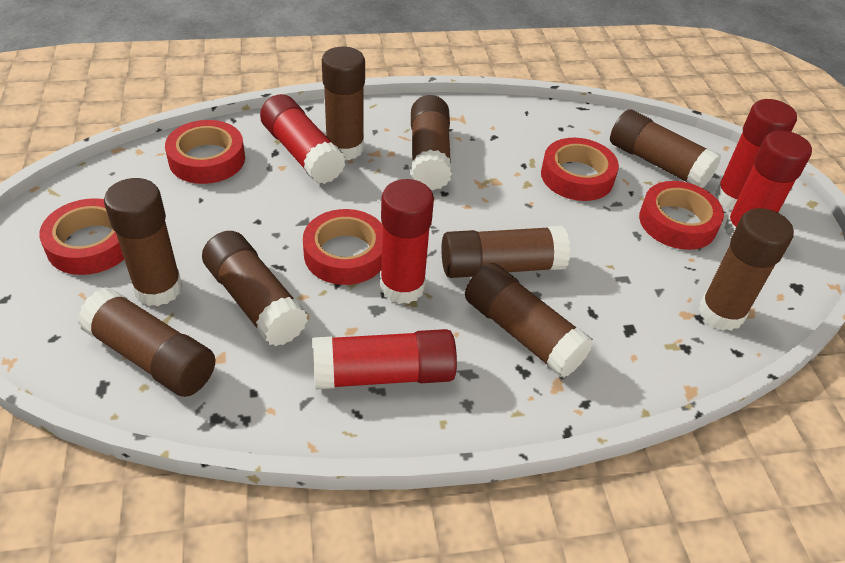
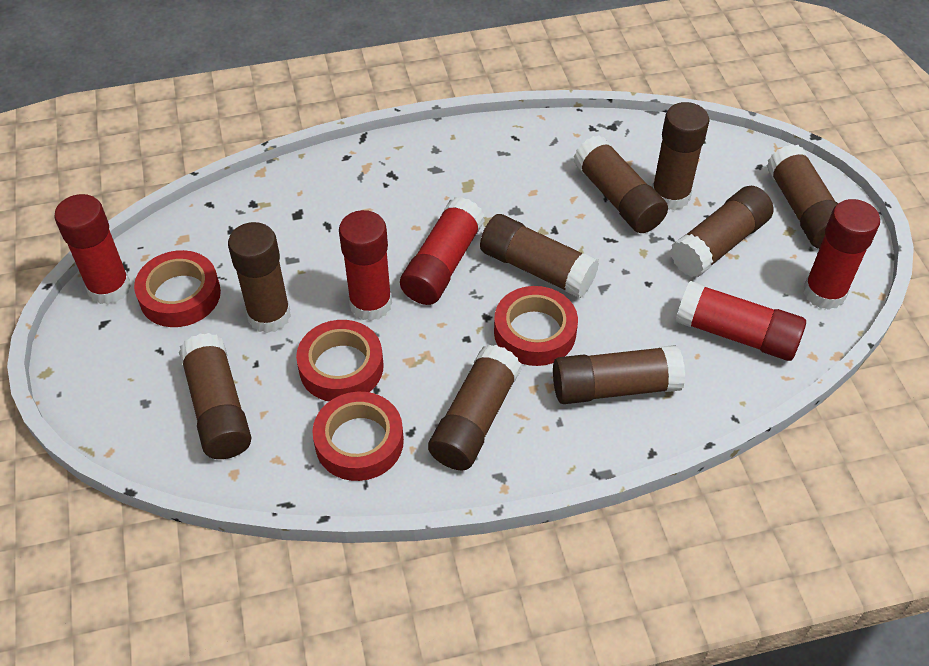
red tape: 5 -> 4

